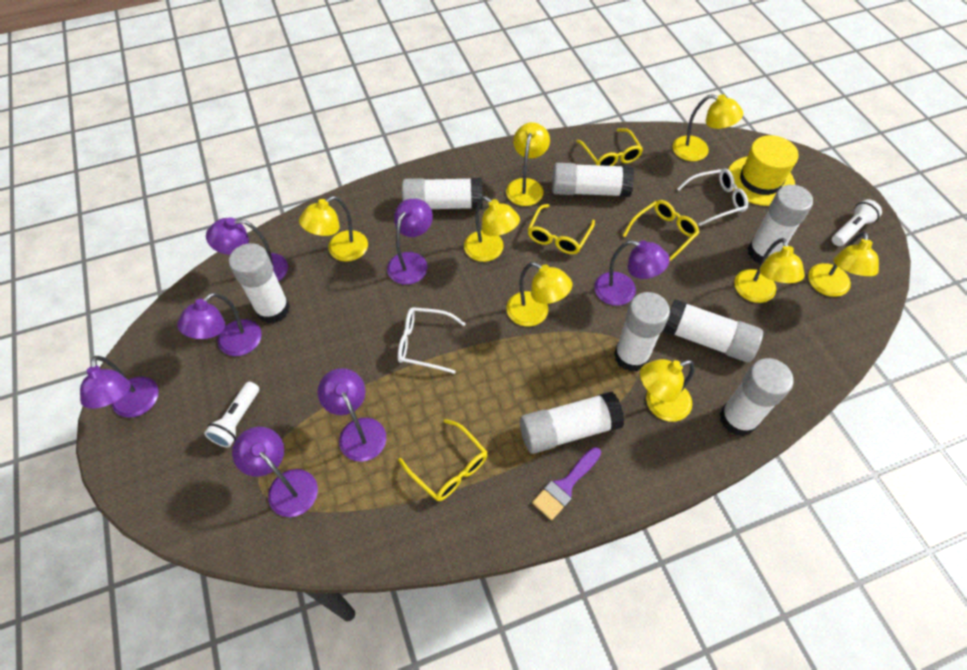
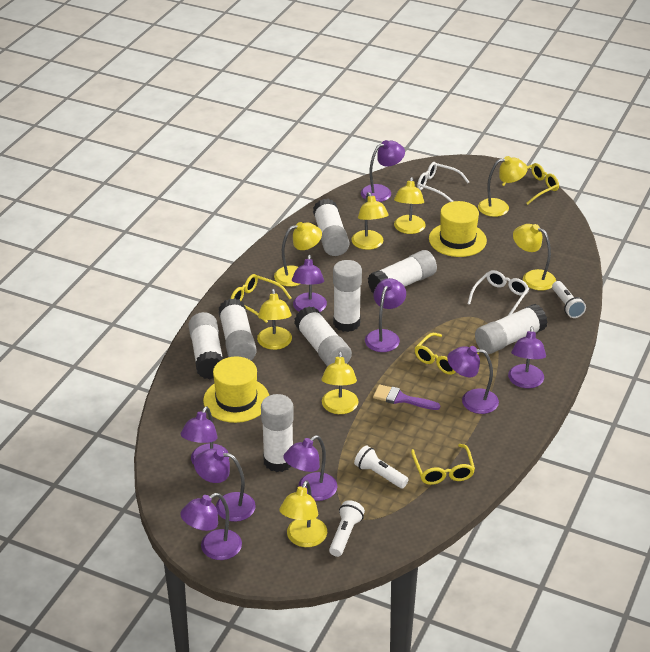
purple lamp: 7 -> 9
white flashlight: 2 -> 3
yellow hat: 1 -> 2

